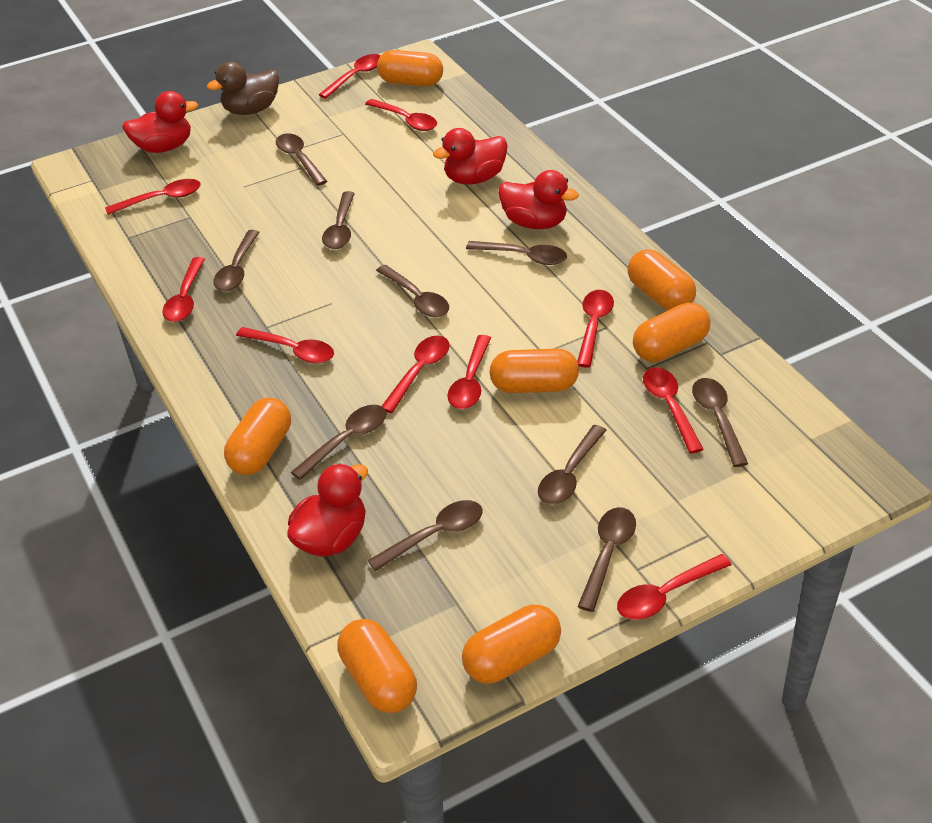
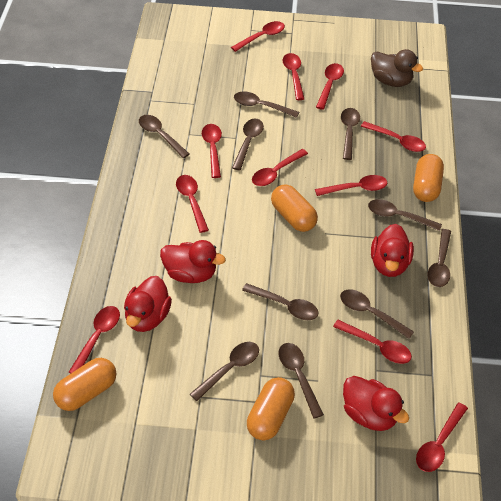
orange capsule: 7 -> 4
red spoon: 10 -> 11

